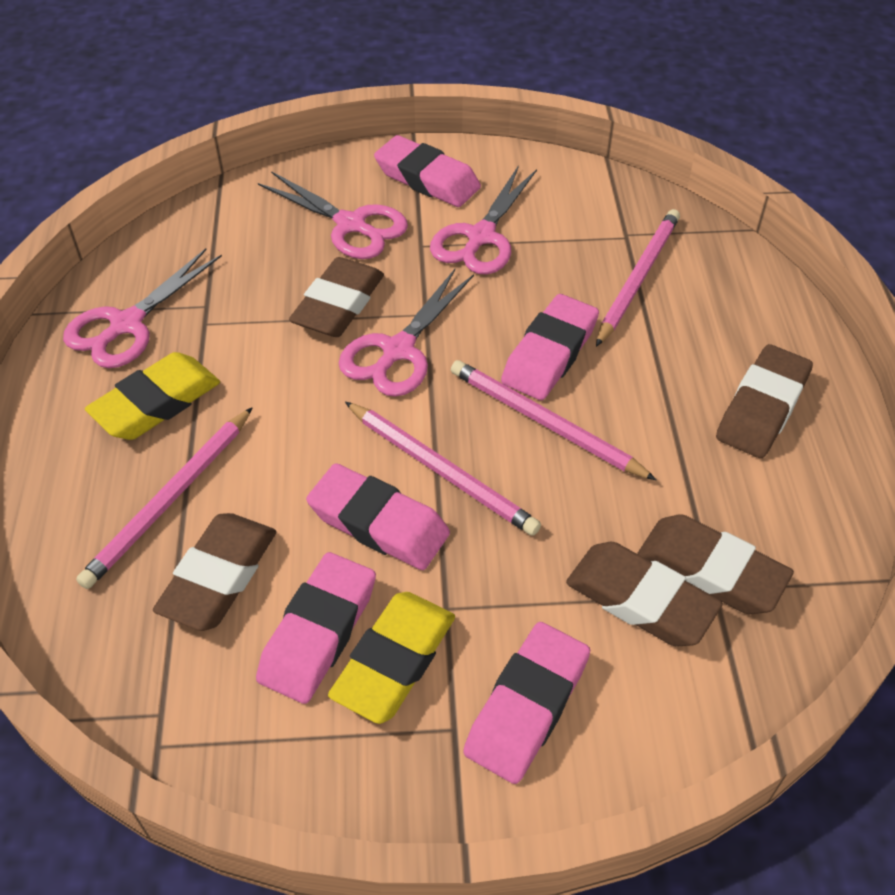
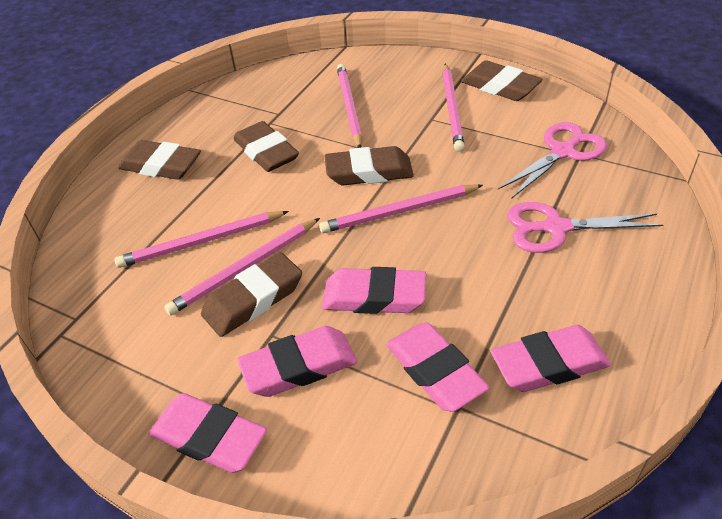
pink pencil: 4 -> 5
pink scissors: 4 -> 2
yellow eraser: 2 -> 0

